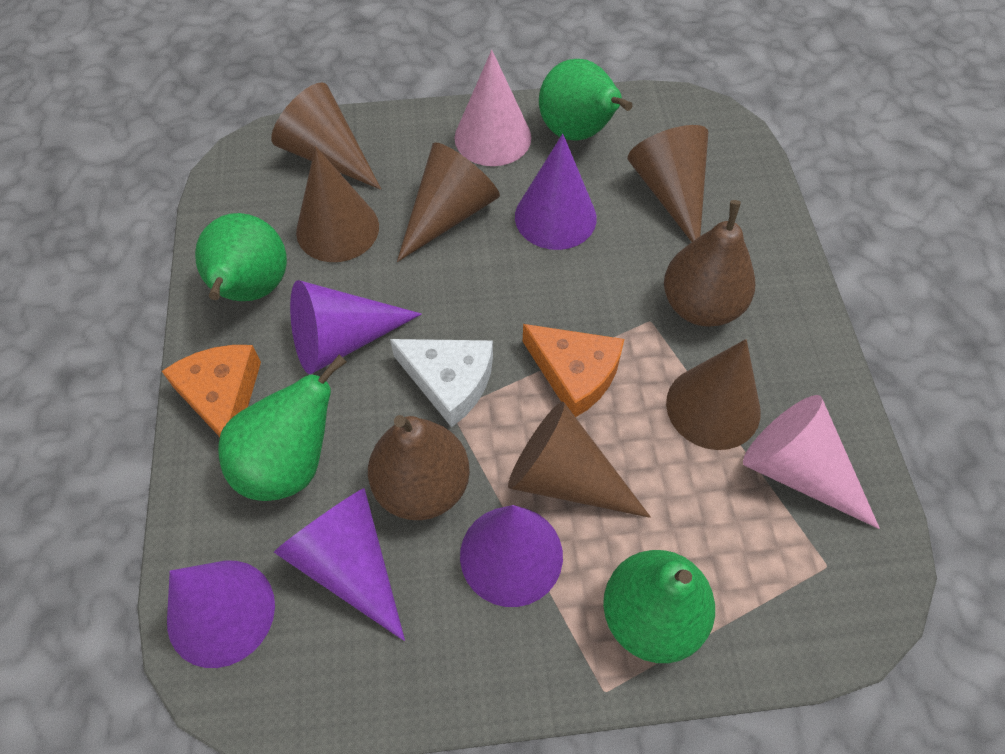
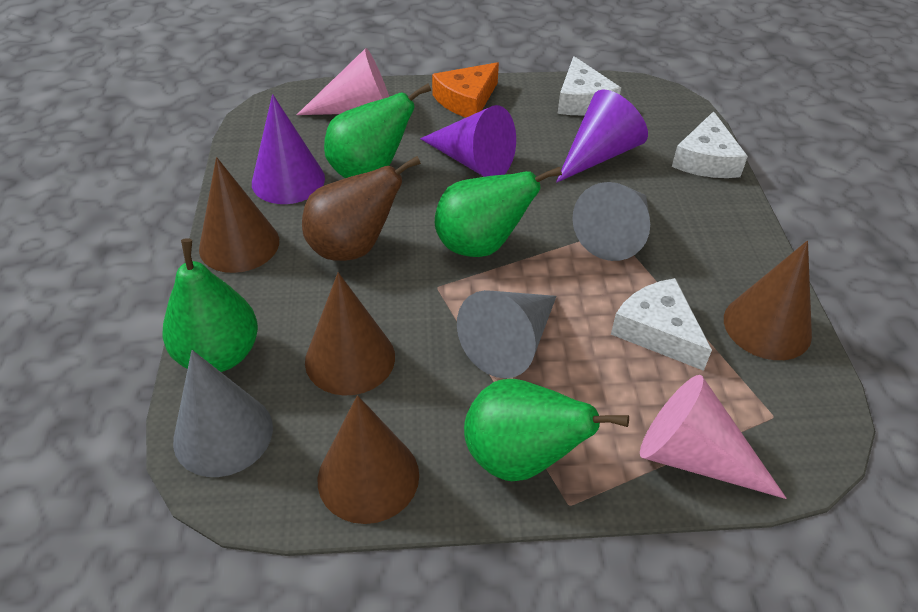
brown cone: 6 -> 4
brown pear: 2 -> 1
grey cone: 0 -> 3
orange cheese: 2 -> 1
purple cone: 5 -> 3
white cheese: 1 -> 3

